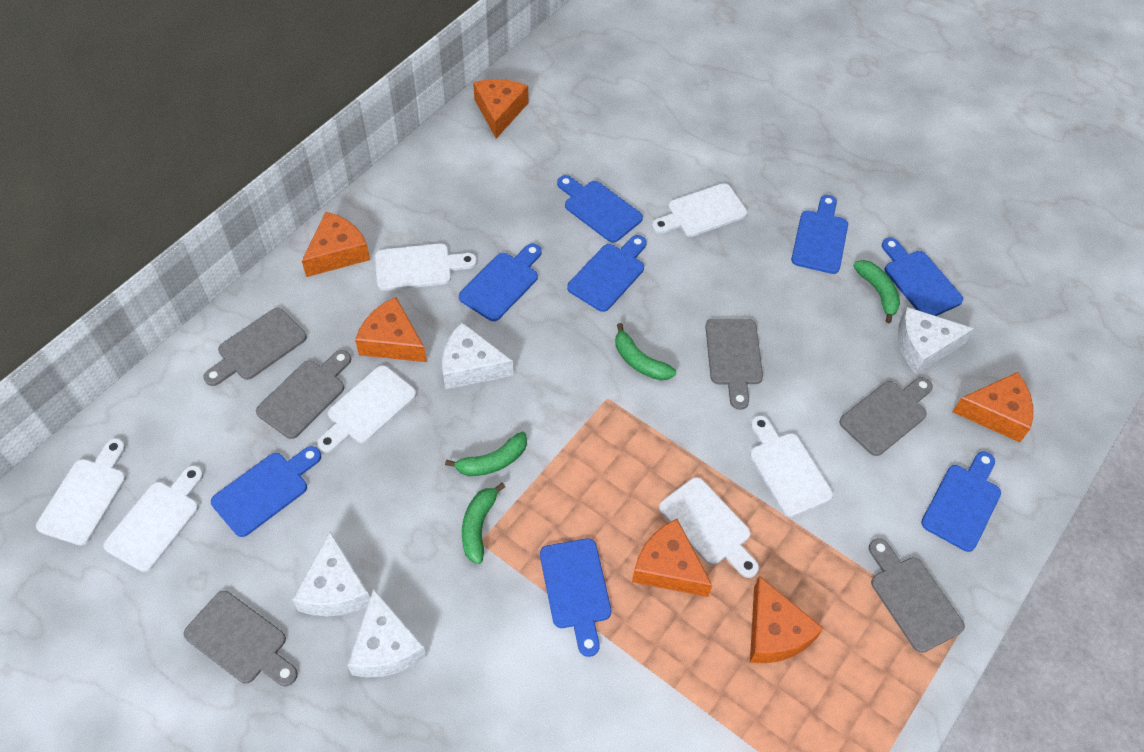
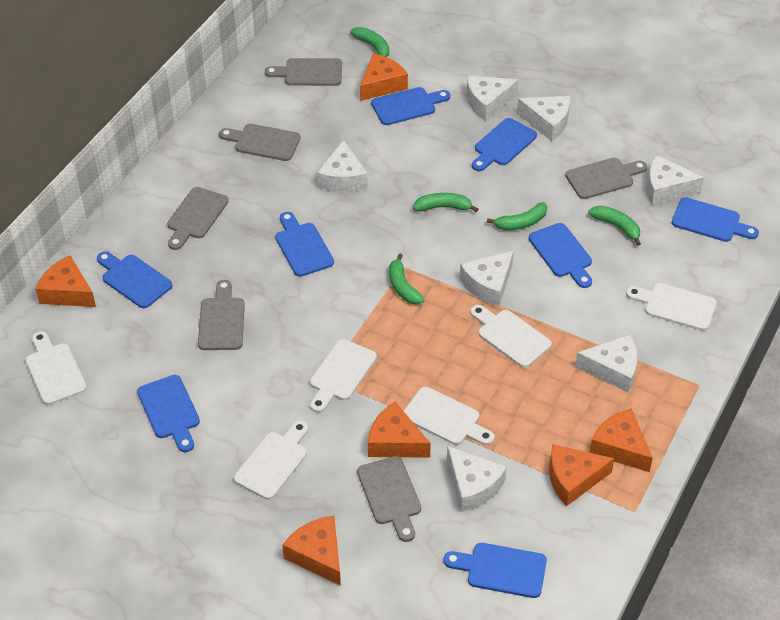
green banana: 4 -> 5
white cheese: 4 -> 7
white cutting board: 7 -> 6

